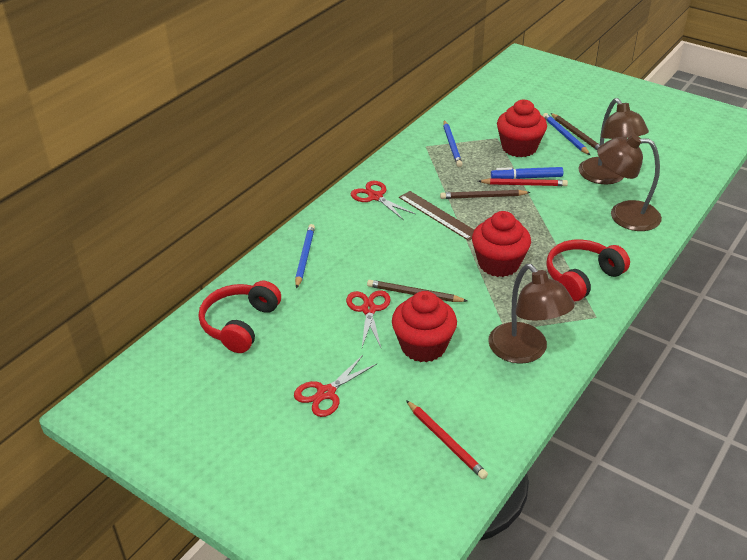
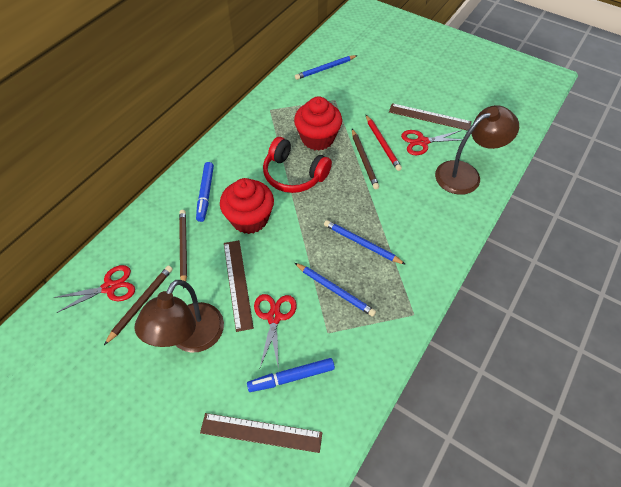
blue marker: 1 -> 2
brown lamp: 3 -> 2
brown ruler: 1 -> 3
red cupcake: 3 -> 2
red headphones: 2 -> 1
red pencil: 2 -> 1

